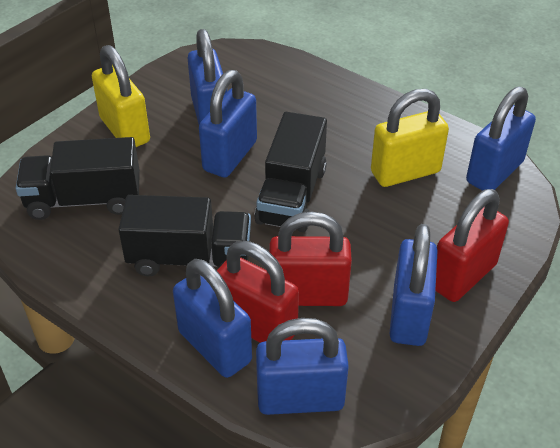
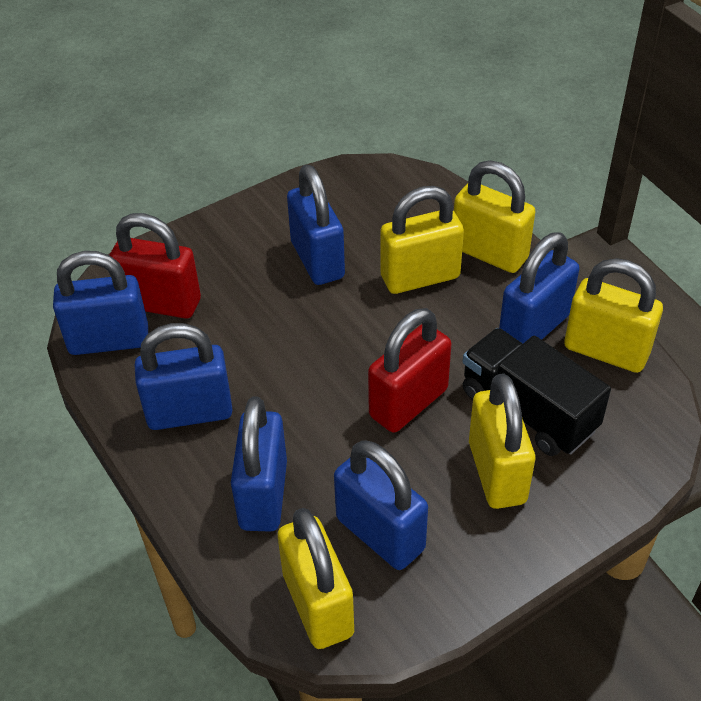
black truck: 3 -> 1
red padlock: 3 -> 2
yellow padlock: 2 -> 5

